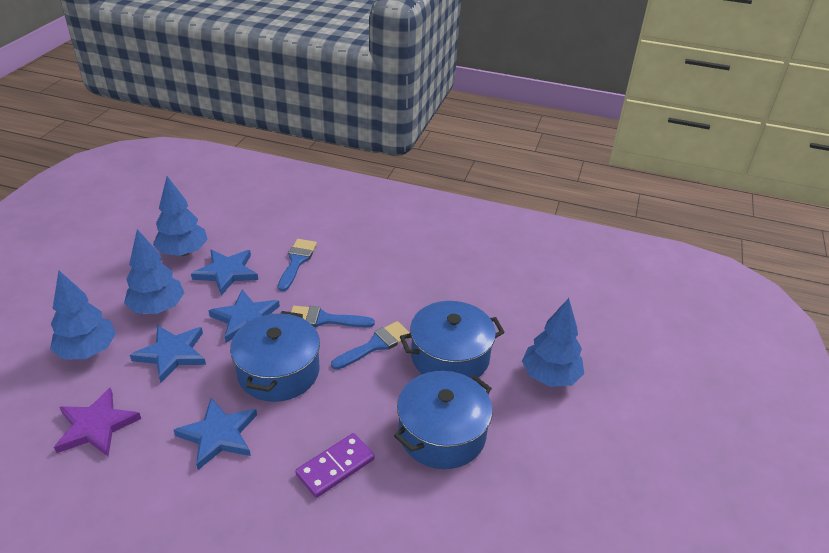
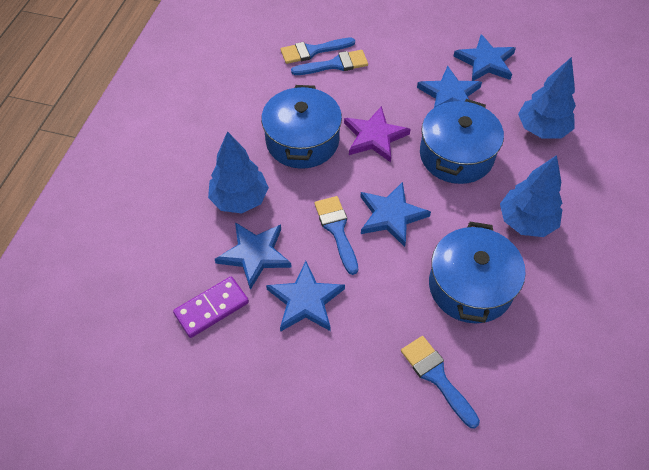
blue brush: 3 -> 4
blue star: 4 -> 5
blue tree: 4 -> 3

